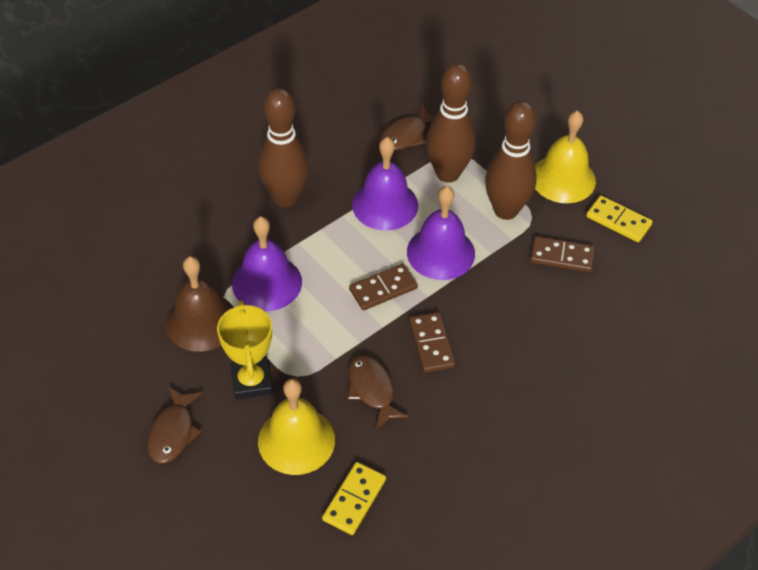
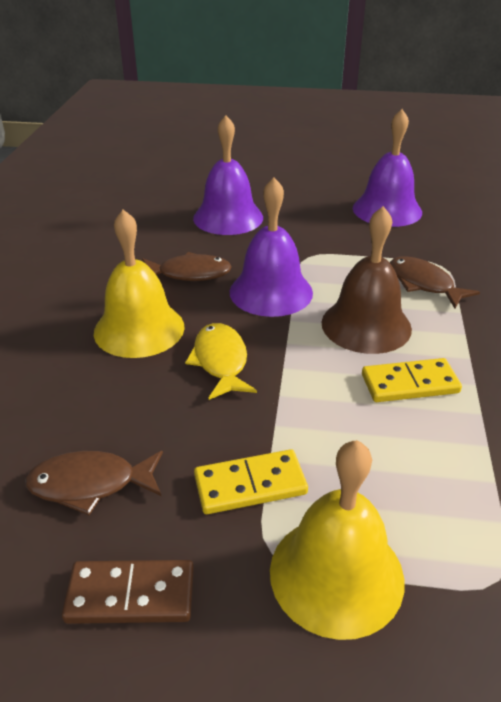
brown bowling pin: 3 -> 0
brown domino: 3 -> 1
yellow fish: 0 -> 1
yellow trophy: 1 -> 0

